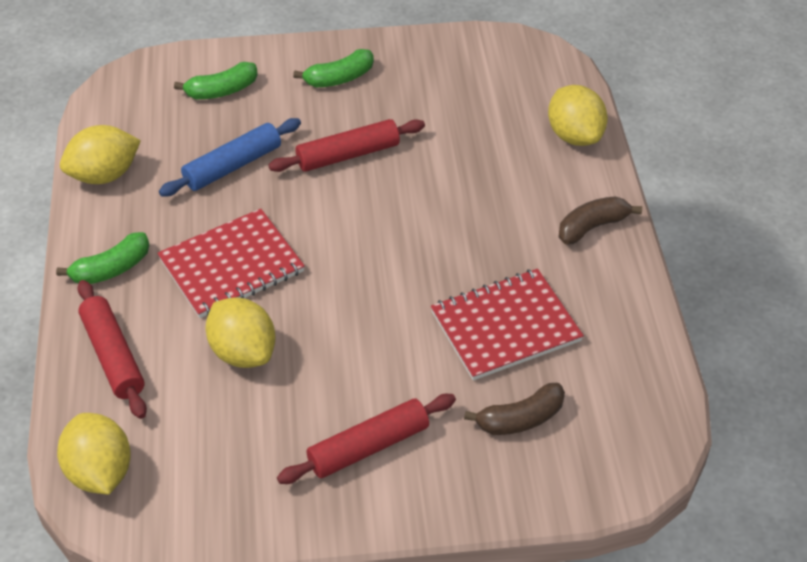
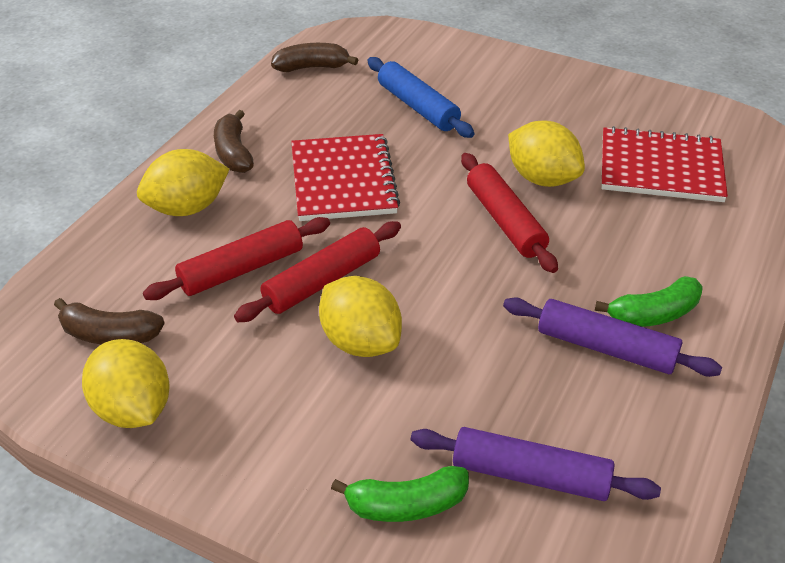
brown banana: 2 -> 3
green banana: 3 -> 2
purple rolling pin: 0 -> 2

